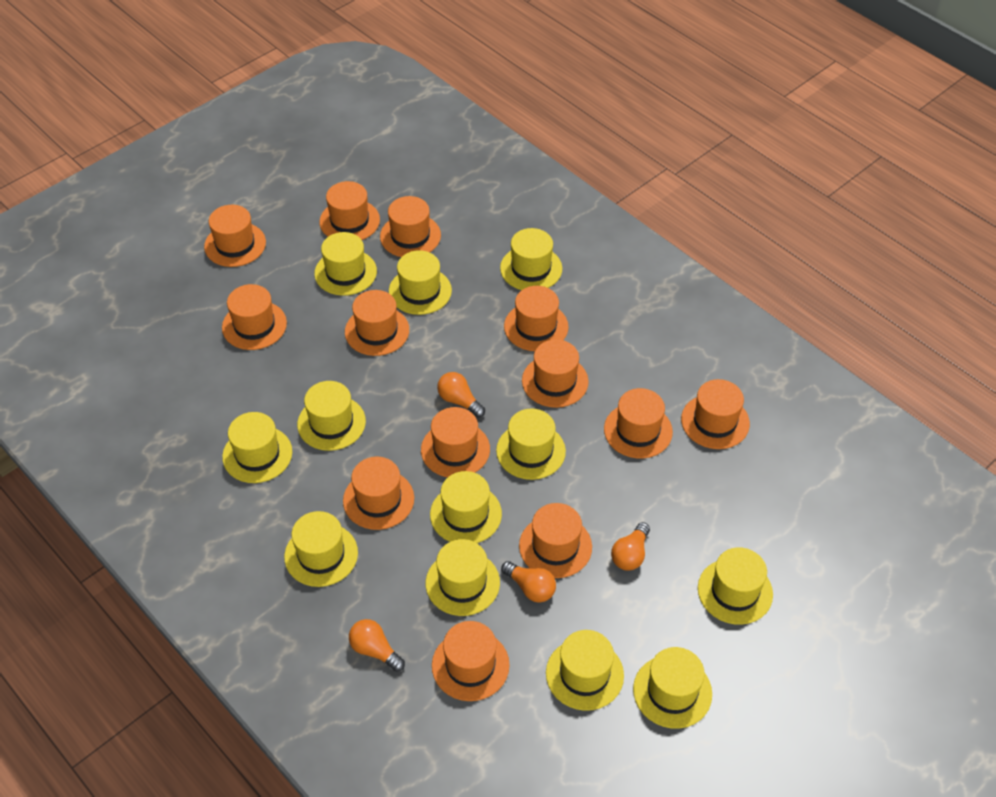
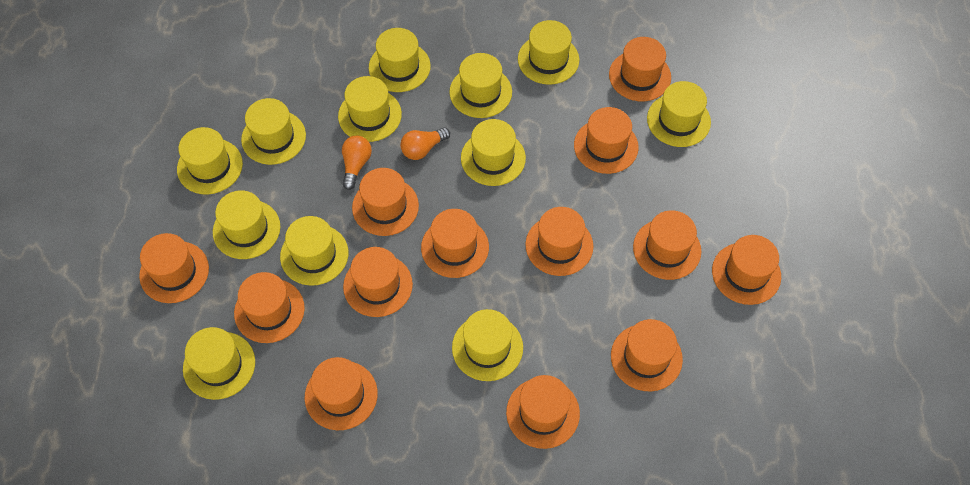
orange light bulb: 4 -> 2

